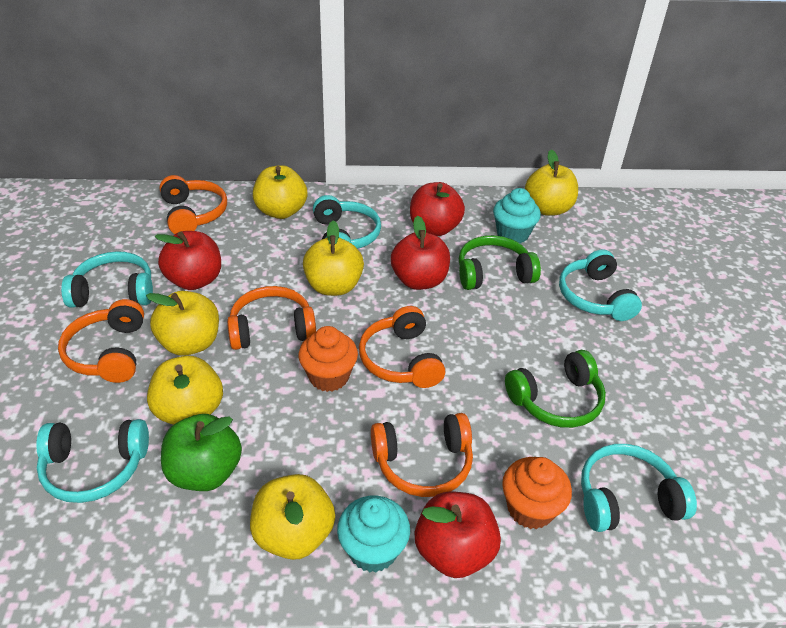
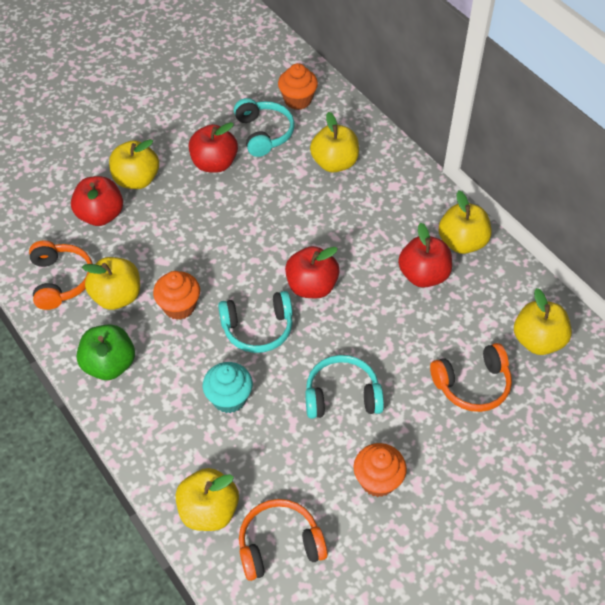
green headphones: 2 -> 0
orange cupcake: 2 -> 3
orange headphones: 5 -> 3
turquoise cupcake: 2 -> 1
turquoise headphones: 5 -> 3

